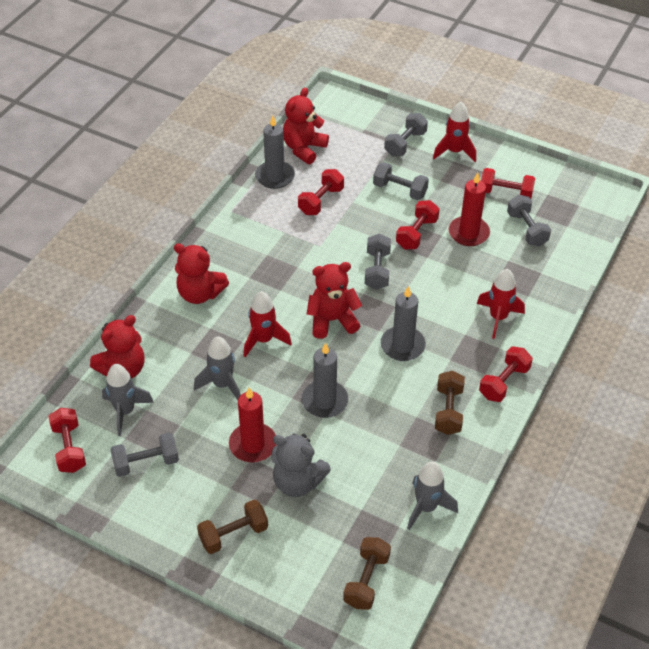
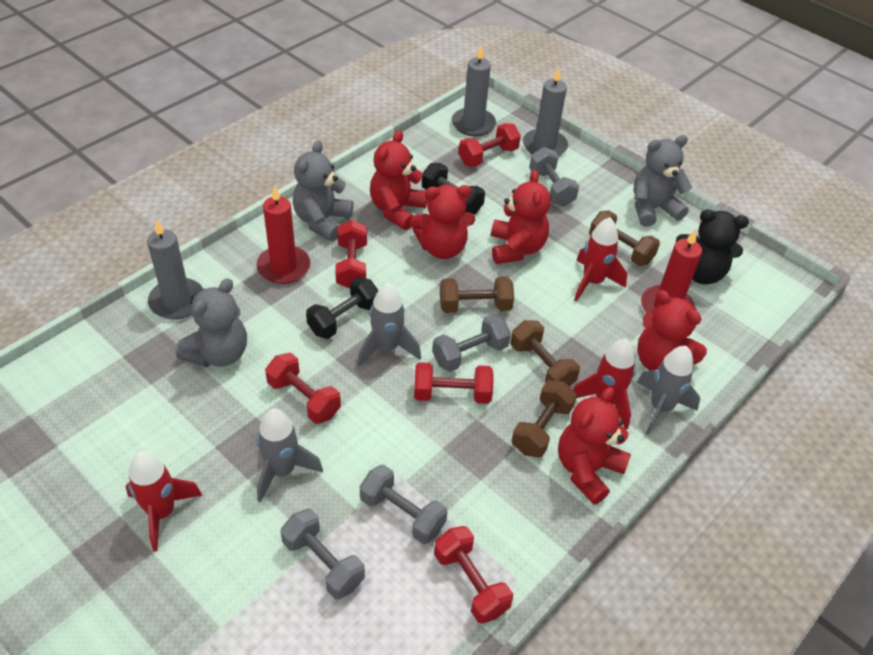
black dumbbell: 0 -> 2
black teddy bear: 0 -> 1
brown dumbbell: 3 -> 4
grey dumbbell: 5 -> 4
grey teddy bear: 1 -> 3
red teddy bear: 4 -> 5

